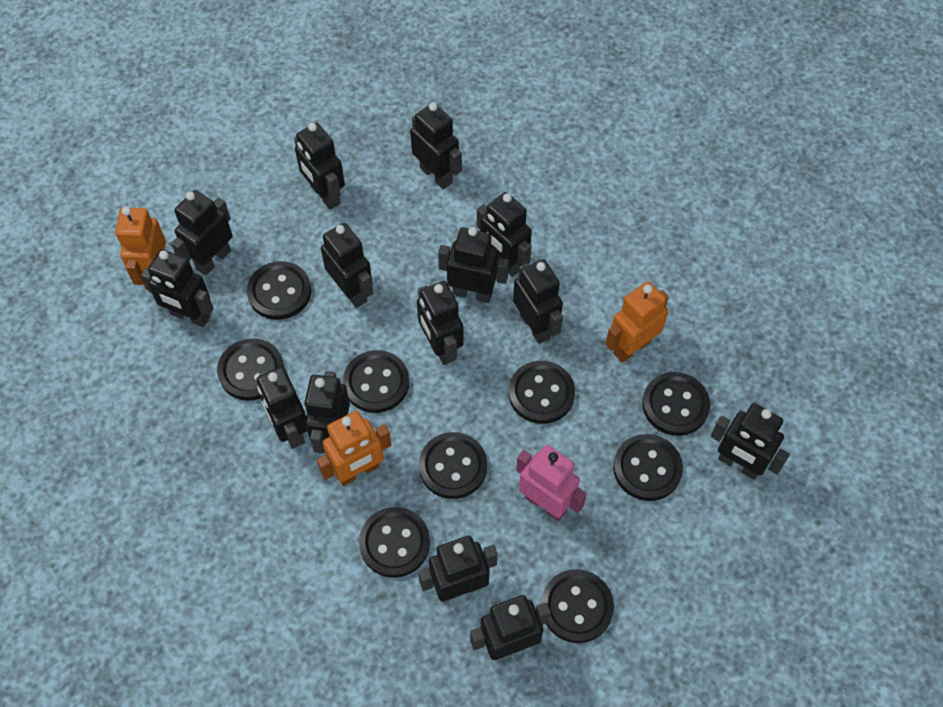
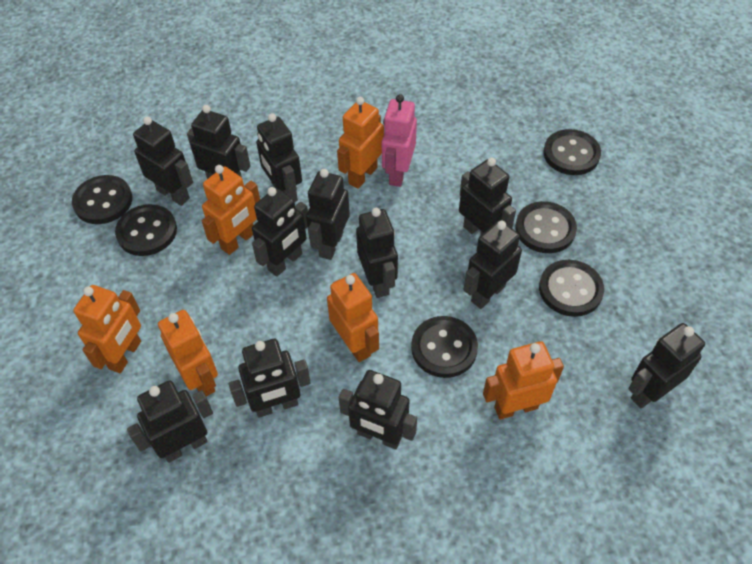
black button: 9 -> 6
black robot: 14 -> 12
orange robot: 3 -> 6

